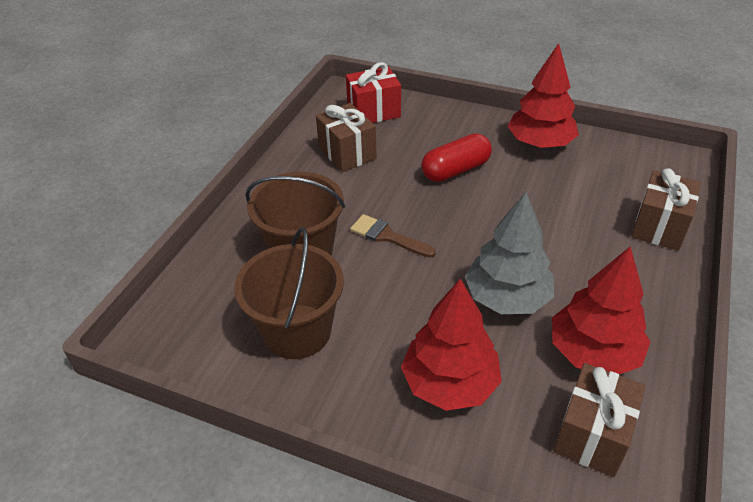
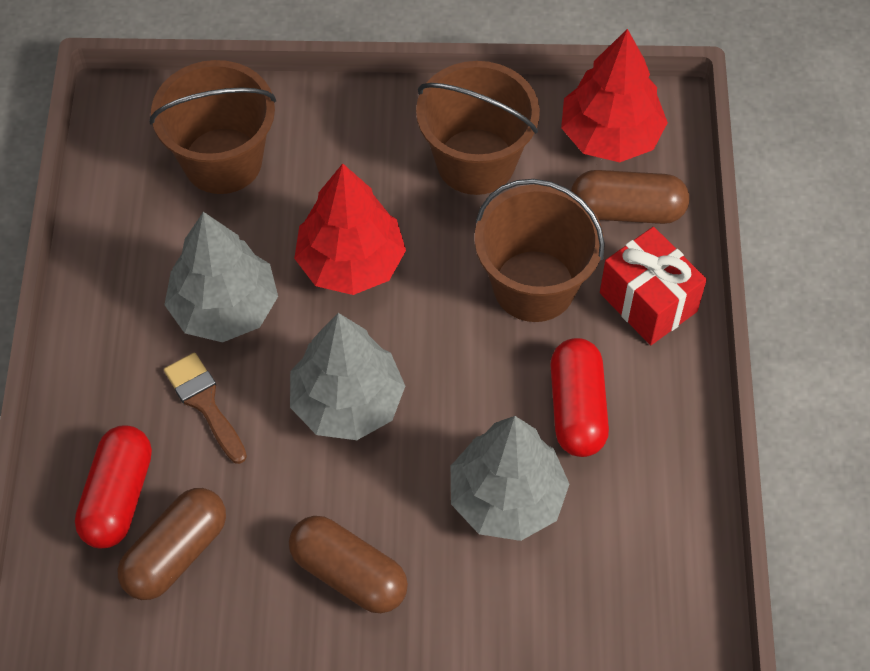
brown bucket: 2 -> 3
brown capsule: 0 -> 3
brown gift: 3 -> 0
grey tree: 1 -> 3
red capsule: 1 -> 2
red tree: 3 -> 2

